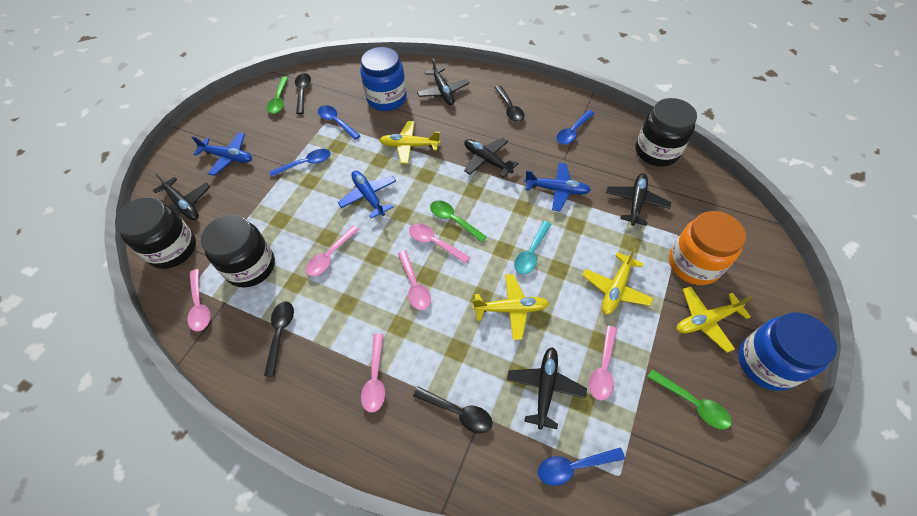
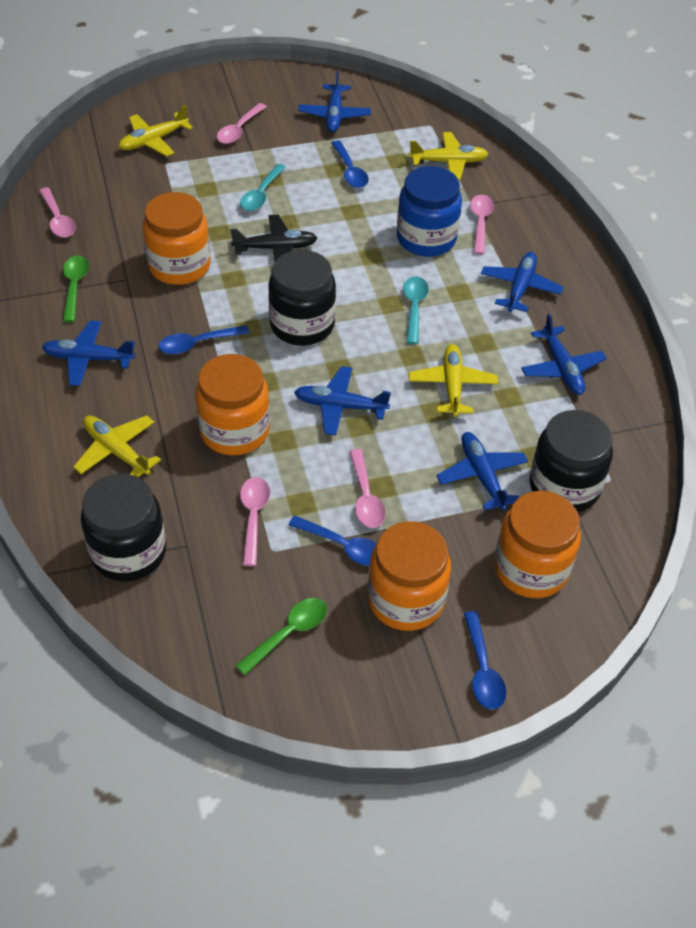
black plane: 5 -> 1
black spoon: 4 -> 0
blue jar: 2 -> 1
blue plane: 3 -> 6
green spoon: 3 -> 2
orange jar: 1 -> 4
pink spoon: 6 -> 5
turquoise spoon: 1 -> 2

